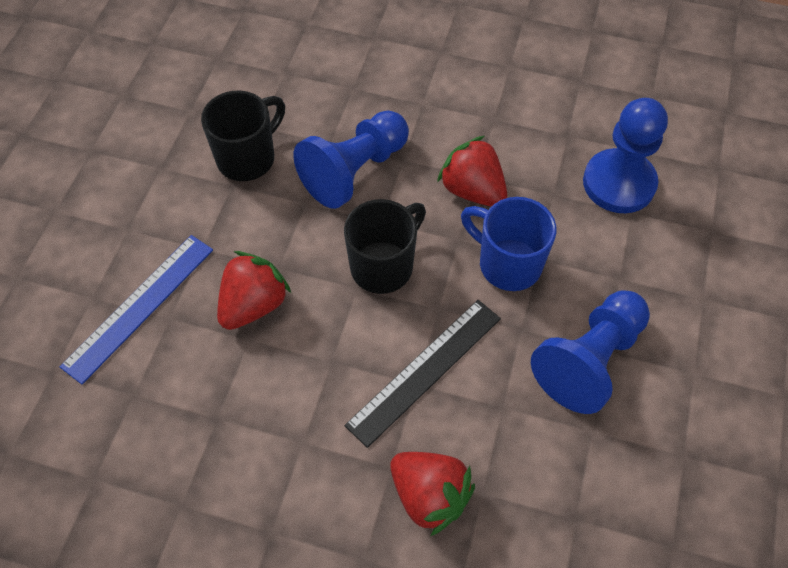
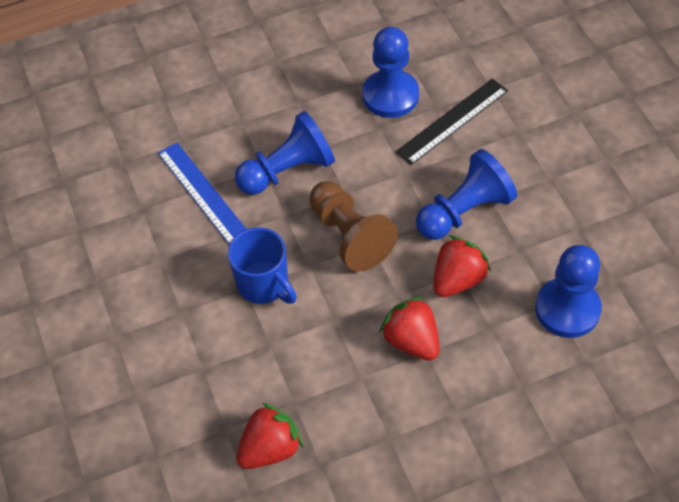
black mug: 2 -> 0
blue pawn: 3 -> 4
brown pawn: 0 -> 1

